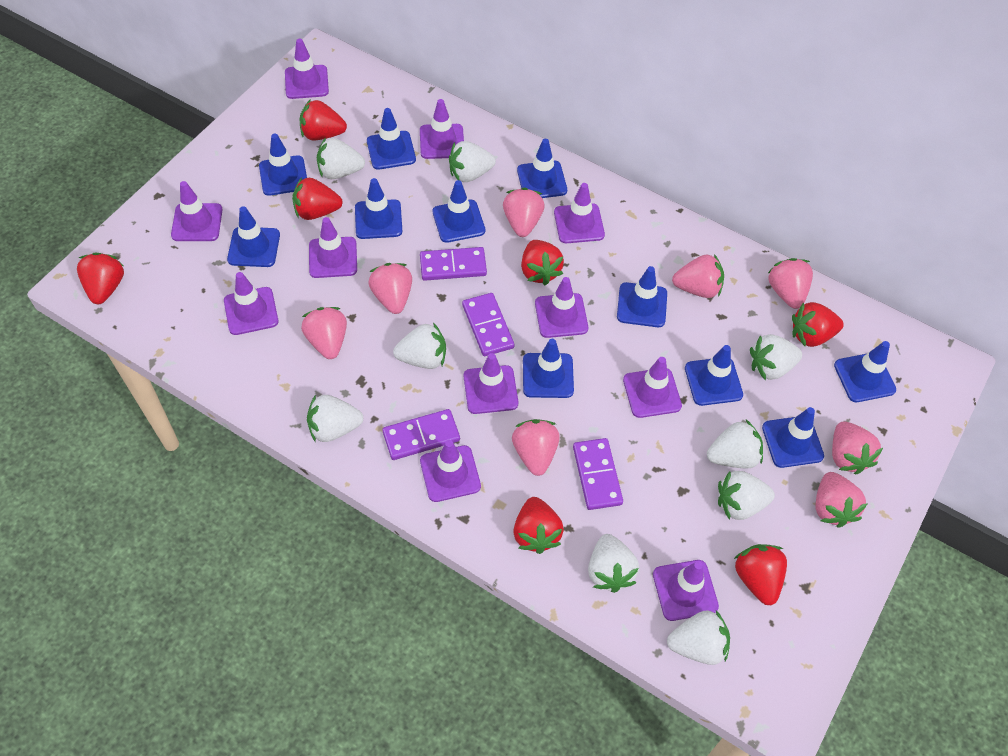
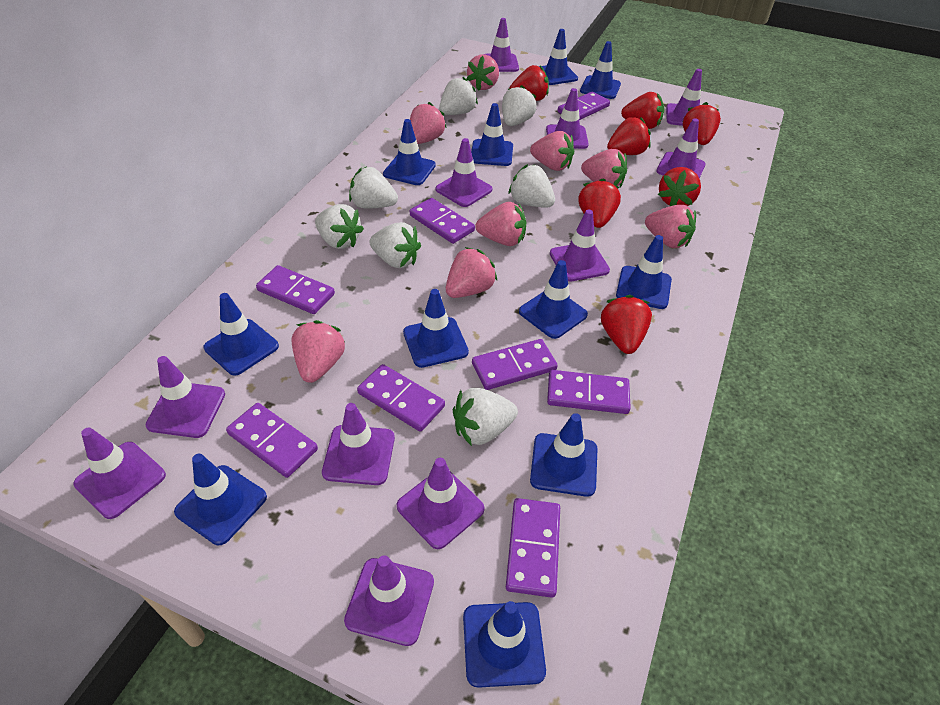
purple domino: 4 -> 8
white strawberry: 9 -> 7

